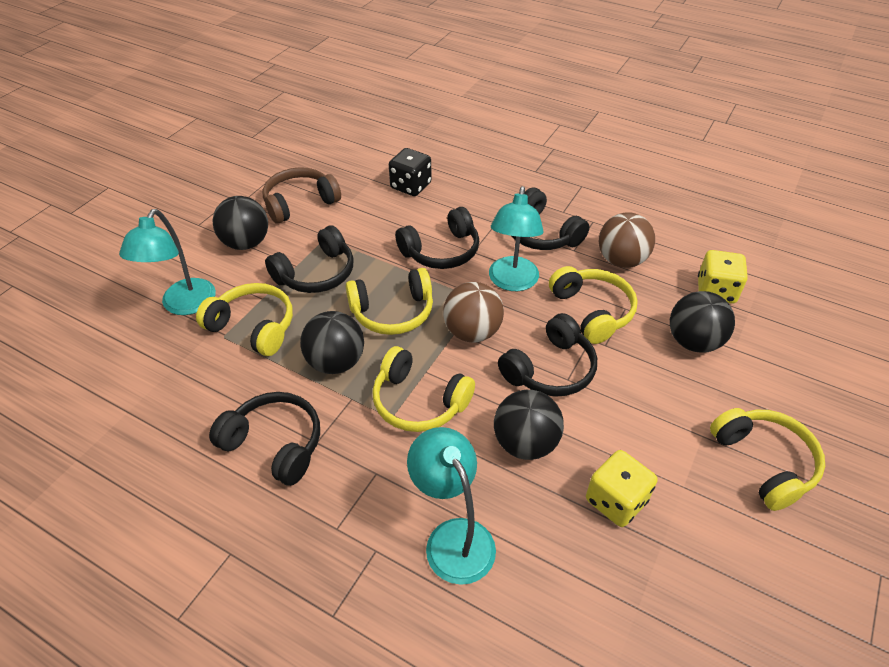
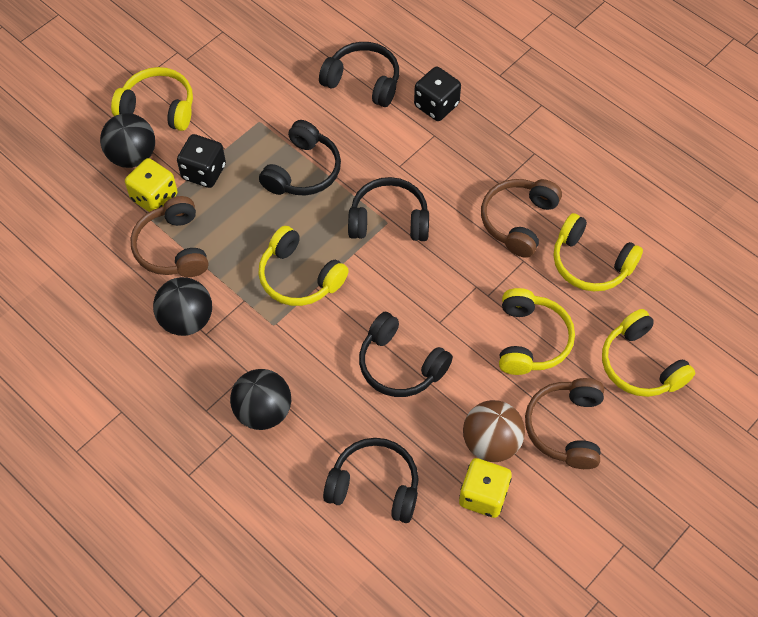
black ball: 4 -> 3
black dice: 1 -> 2
brown ball: 2 -> 1
brown headphones: 1 -> 3
turquoise lamp: 3 -> 0

